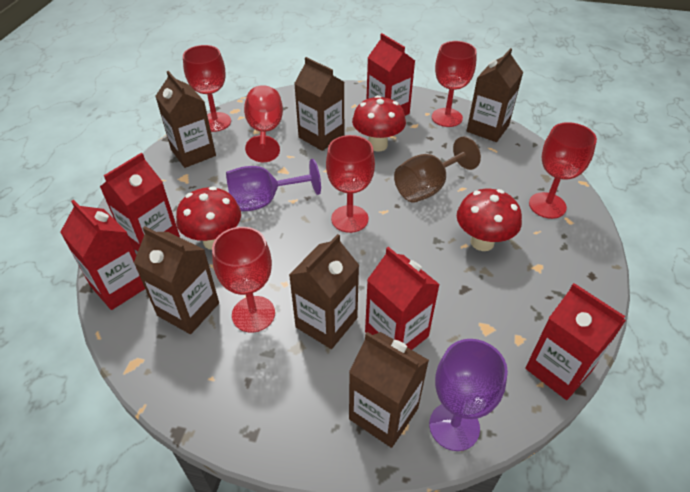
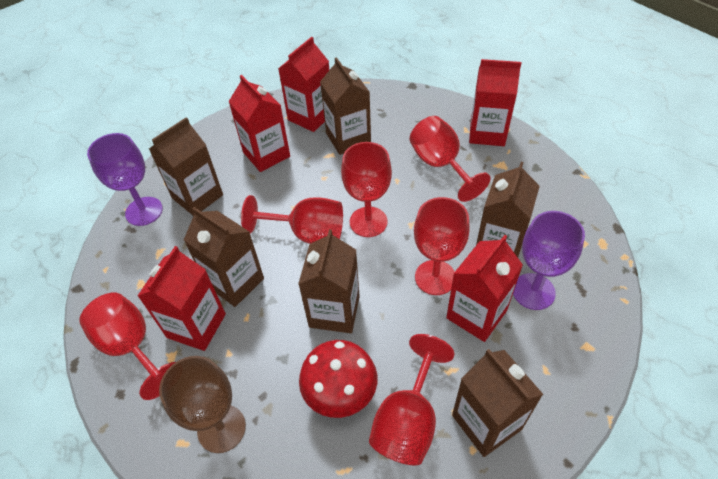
red mushroom: 3 -> 1

